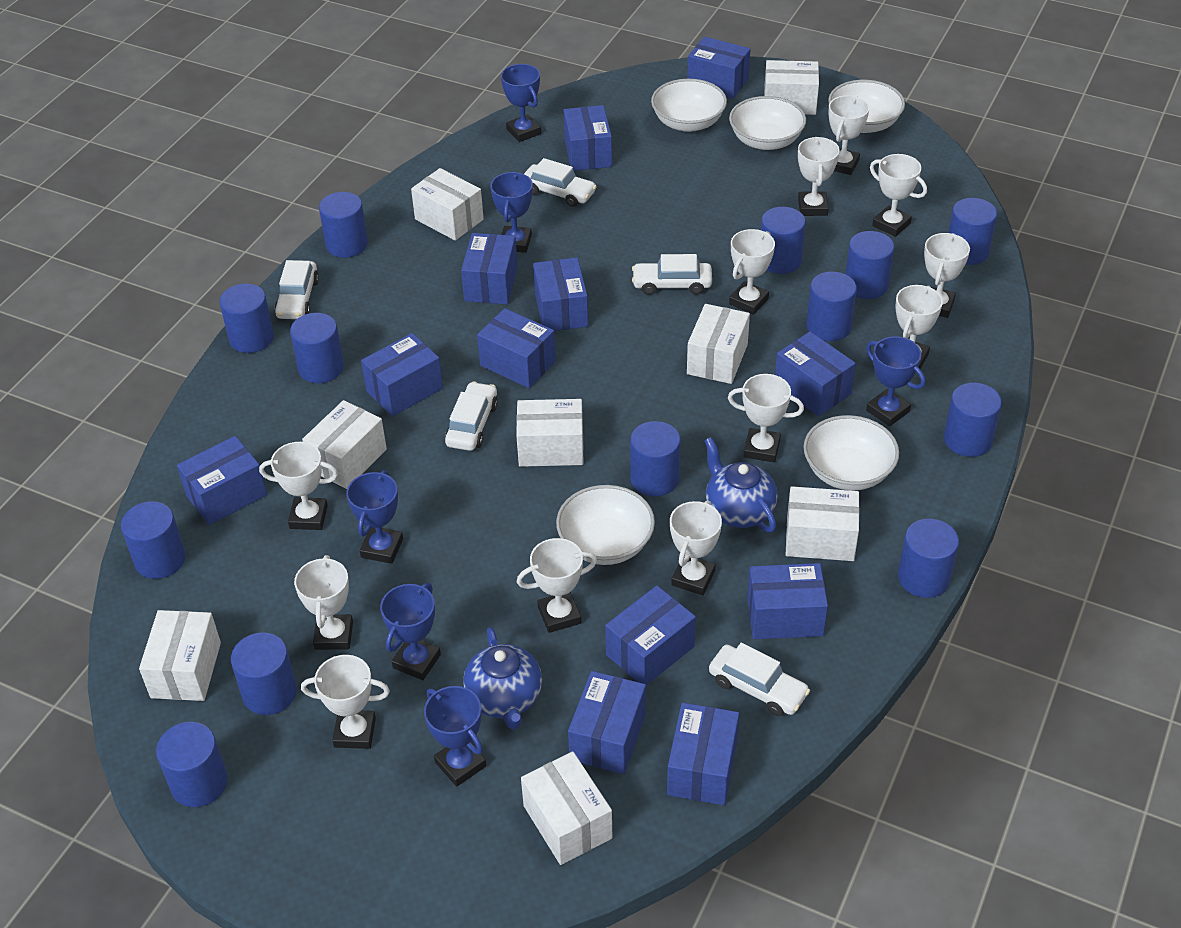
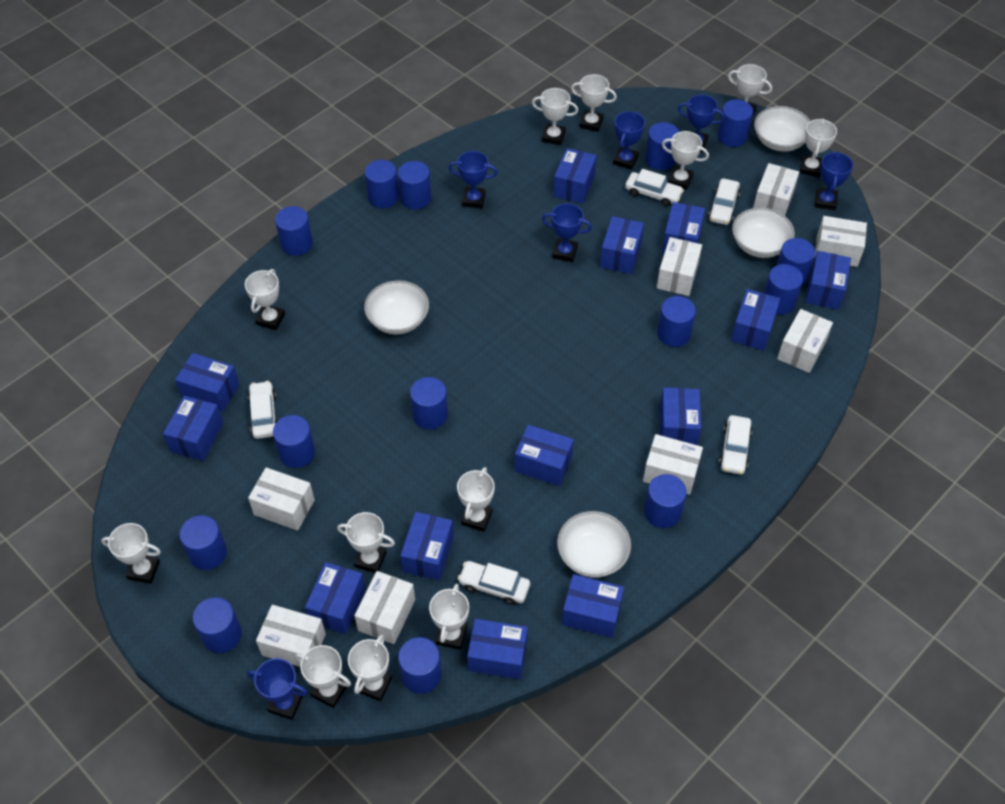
blue box: 12 -> 13
blue cylinder: 13 -> 14
blue teapot: 2 -> 0
white bowl: 5 -> 4

